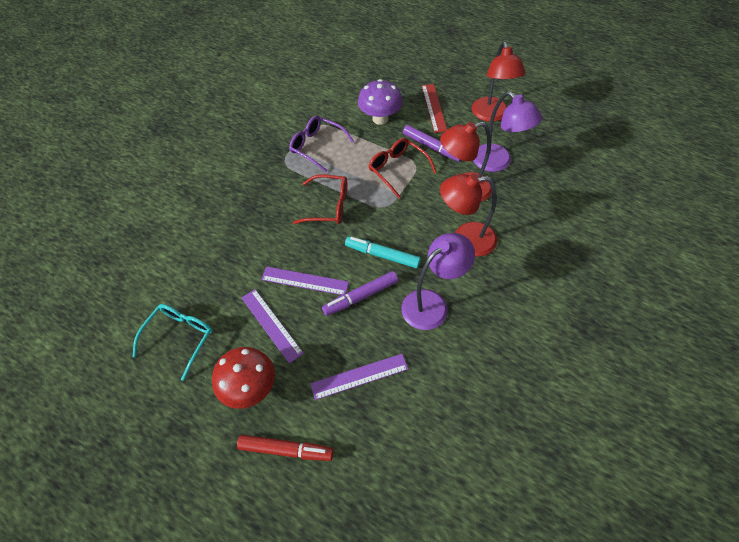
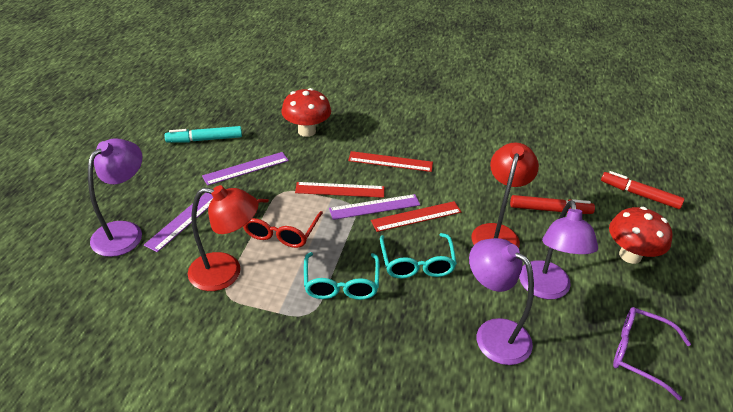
purple lamp: 2 -> 3
purple marker: 2 -> 0
purple mushroom: 1 -> 0
red glasses: 2 -> 1
red lamp: 3 -> 2
red marker: 1 -> 2
red mushroom: 1 -> 2
red ruler: 1 -> 3
turquoise glasses: 1 -> 2

